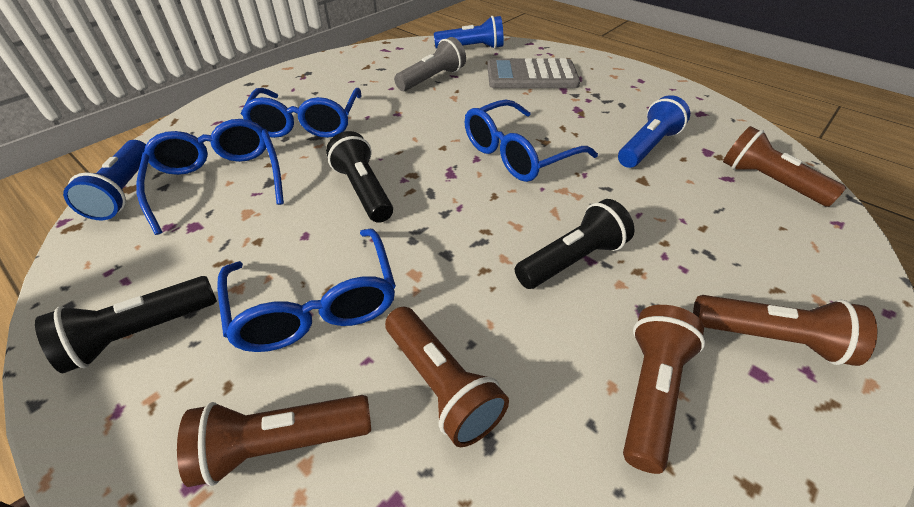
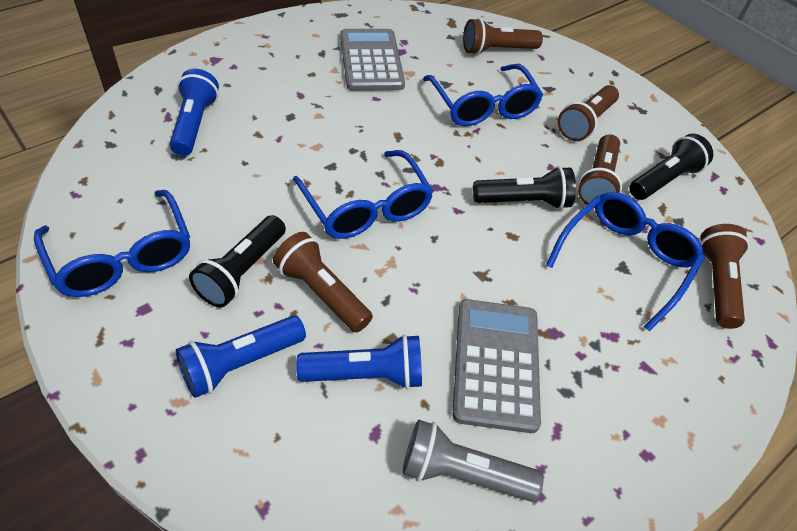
grey calculator: 1 -> 2

